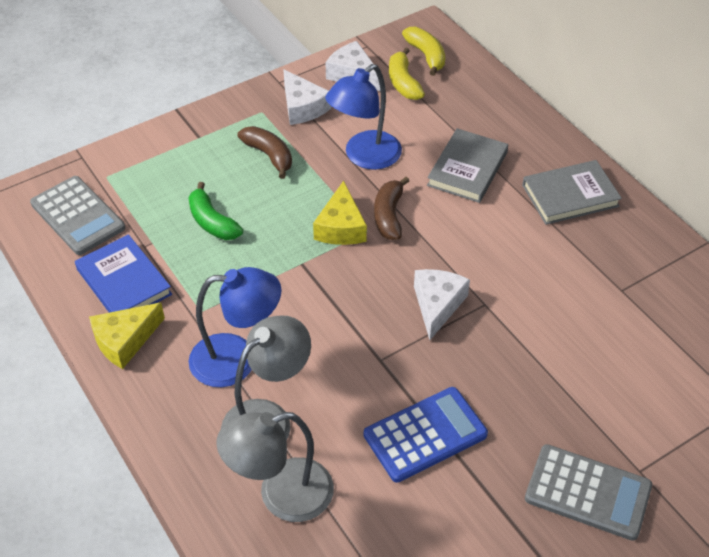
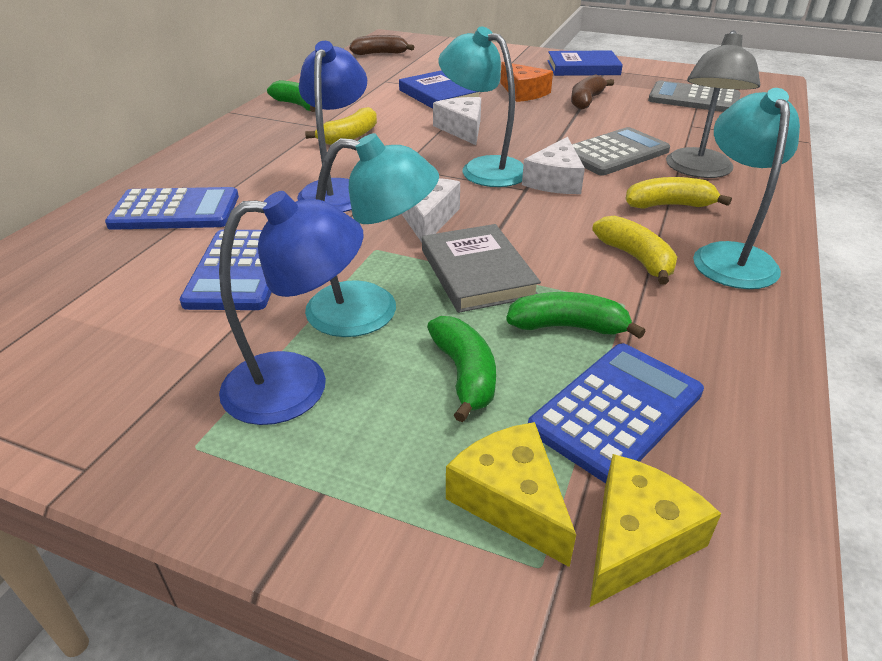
blue book: 1 -> 2
blue calculator: 1 -> 3
green banana: 1 -> 3
grey book: 2 -> 1
grey lamp: 2 -> 1
orange cheese: 0 -> 1
turquoise lamp: 0 -> 3
yellow banana: 2 -> 3

